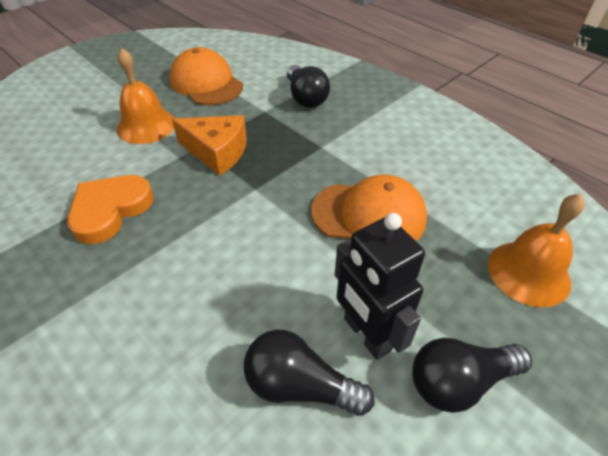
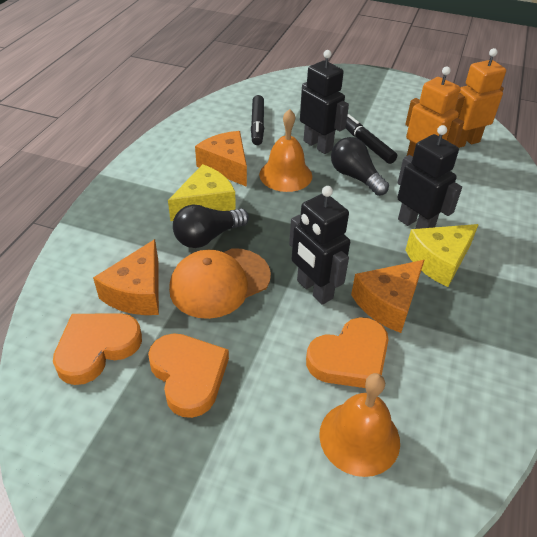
black light bulb: 3 -> 2
black marker: 0 -> 2
black robot: 1 -> 3
orange cap: 2 -> 1
orange cheese: 1 -> 3
orange heart: 1 -> 3
orange robot: 0 -> 2
yellow cheese: 0 -> 2

